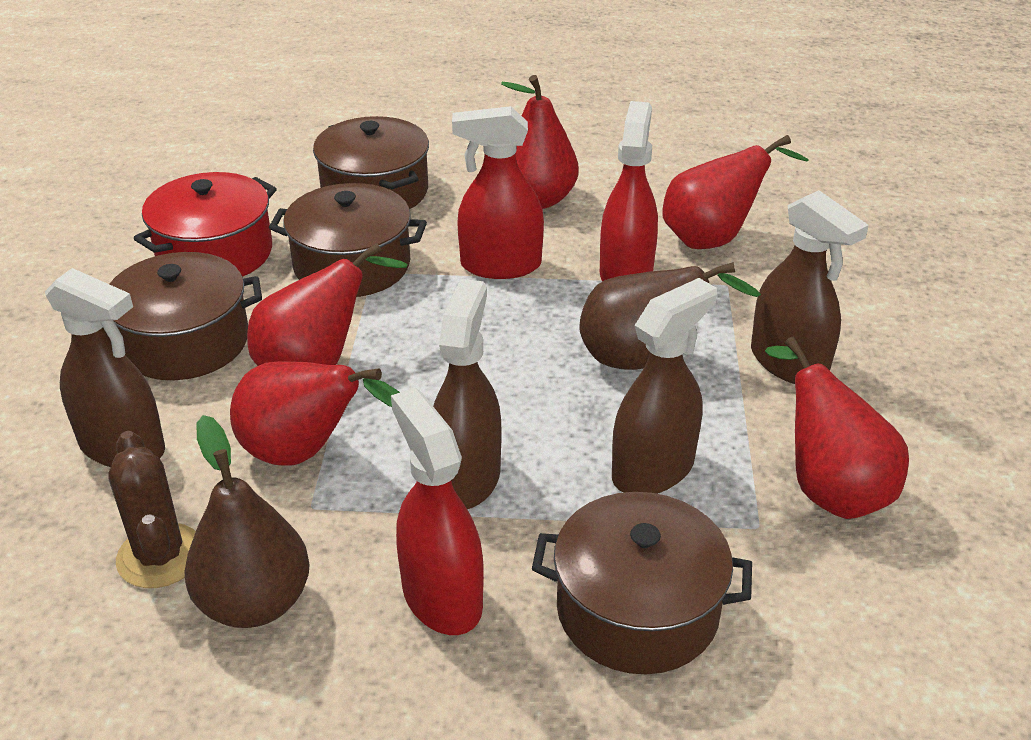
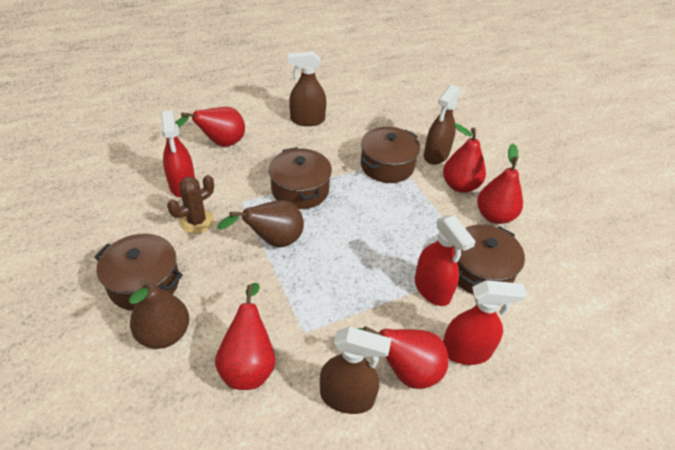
brown spray bottle: 4 -> 3
red pot: 1 -> 0

